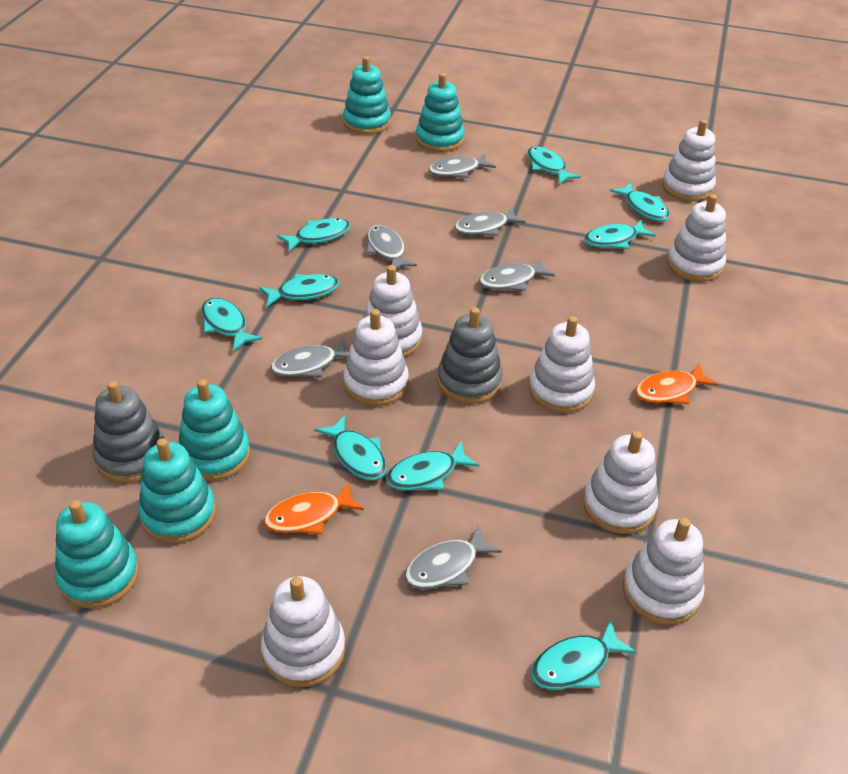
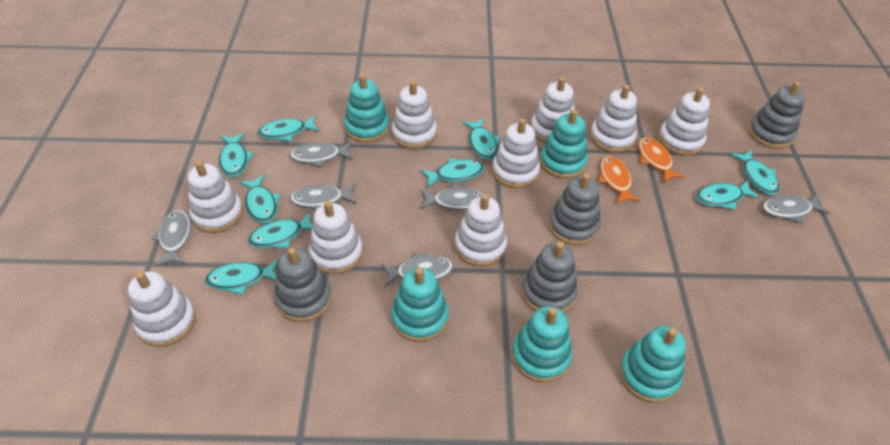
grey stacking toy: 2 -> 4
white stacking toy: 8 -> 9

